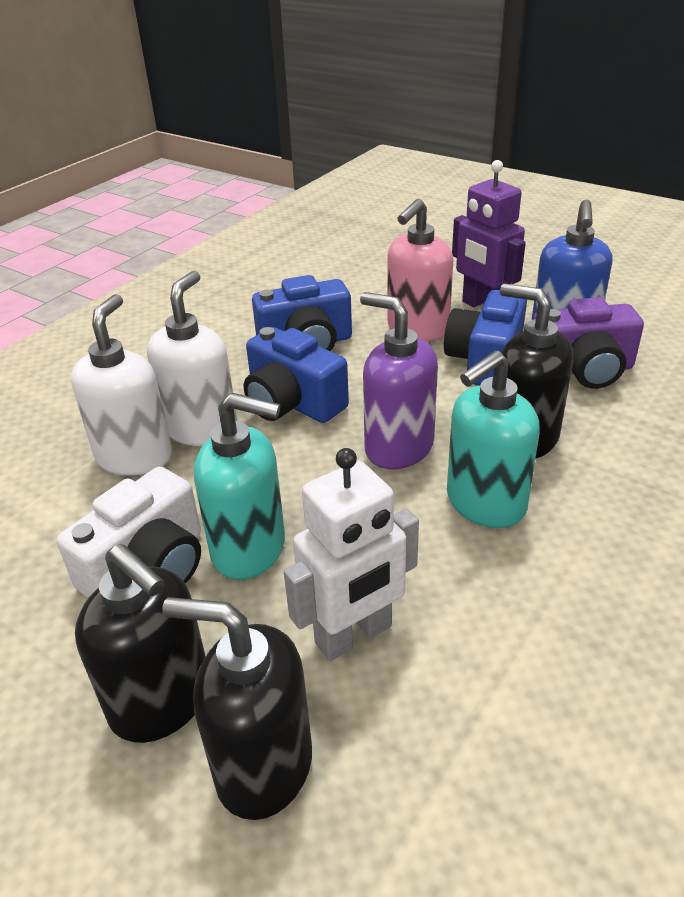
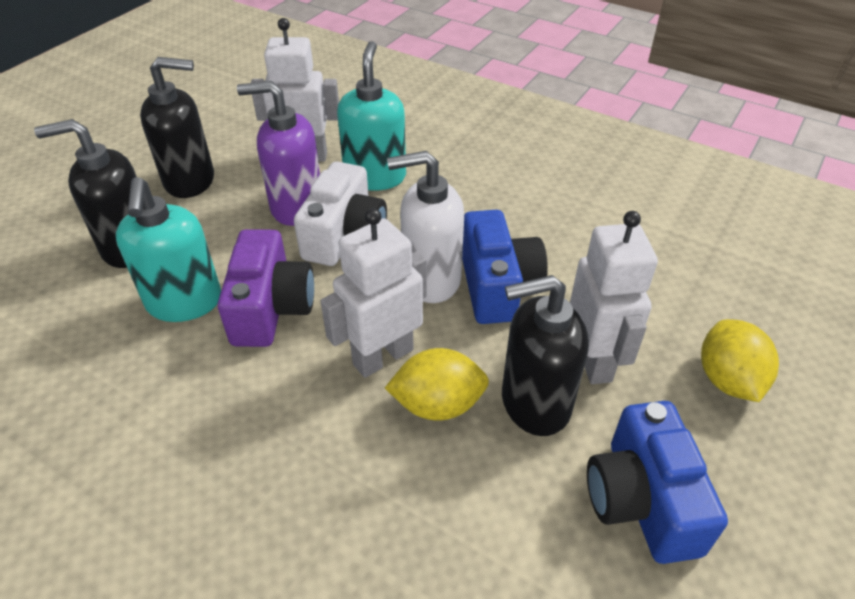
blue camera: 3 -> 2
blue soap dispenser: 1 -> 0
pink soap dispenser: 1 -> 0
purple robot: 1 -> 0
white robot: 1 -> 3
white soap dispenser: 2 -> 1
yellow lemon: 0 -> 2

